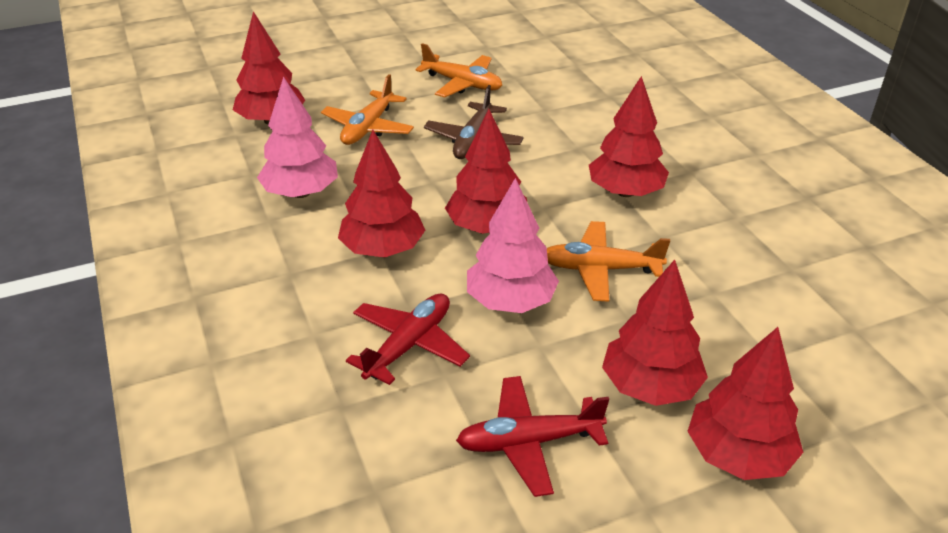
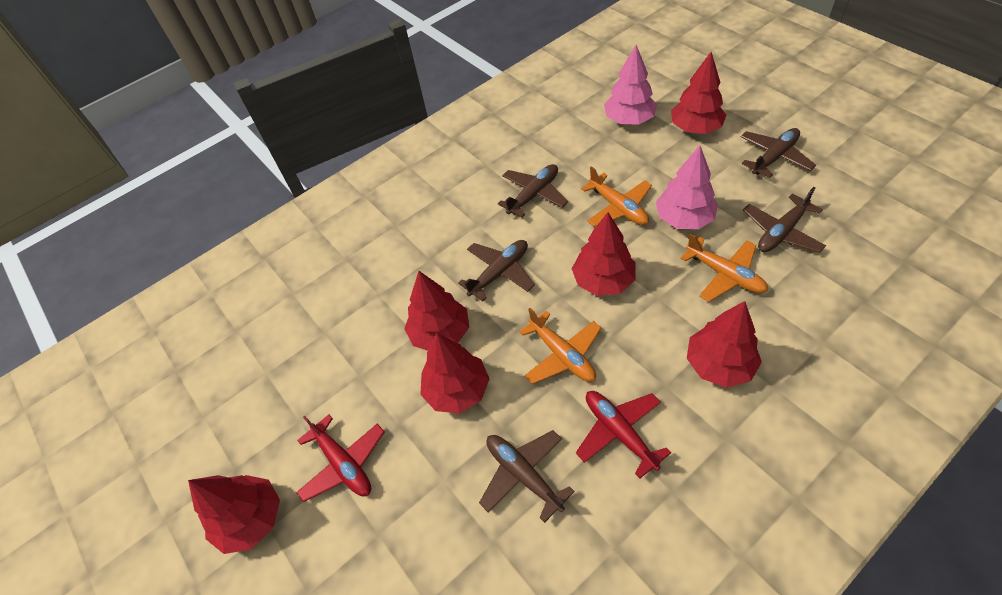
brown plane: 1 -> 5

